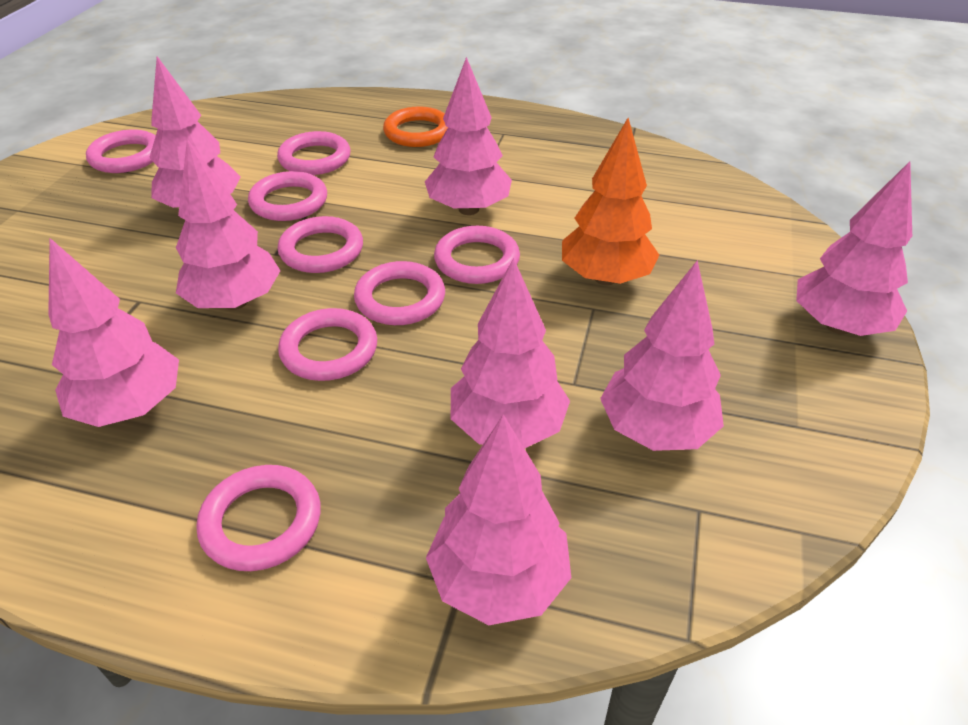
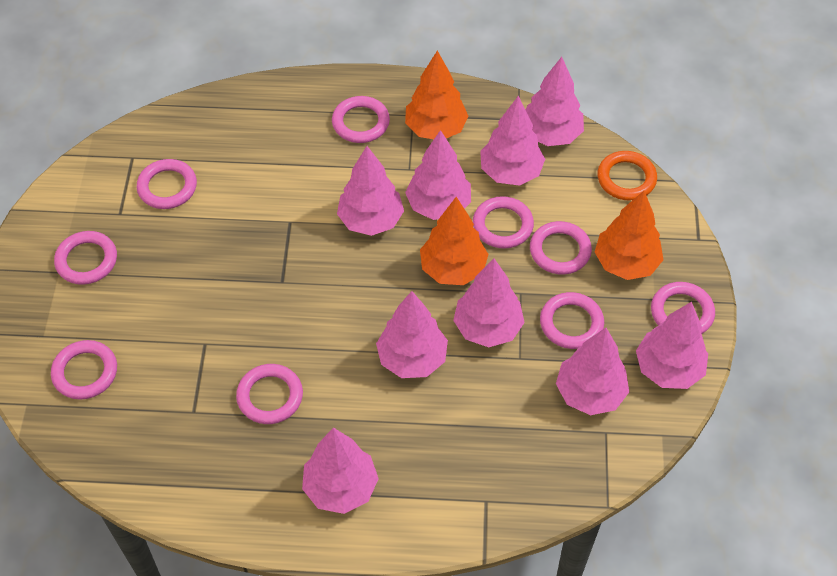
orange tree: 1 -> 3
pink ring: 8 -> 9
pink tree: 8 -> 9

